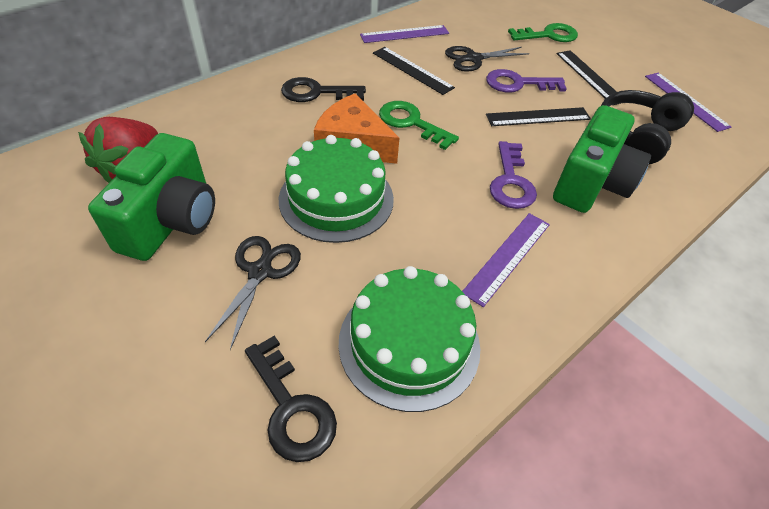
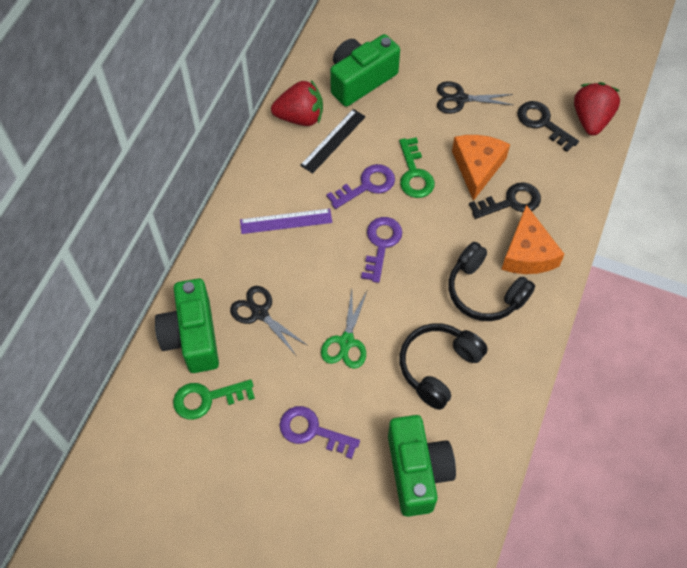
black headphones: 1 -> 2
black ruler: 3 -> 1
green cake: 2 -> 0
green camera: 2 -> 3
green scissors: 0 -> 1
orange cheese: 1 -> 2
purple key: 2 -> 3
purple ruler: 3 -> 1
red strawberry: 1 -> 2

